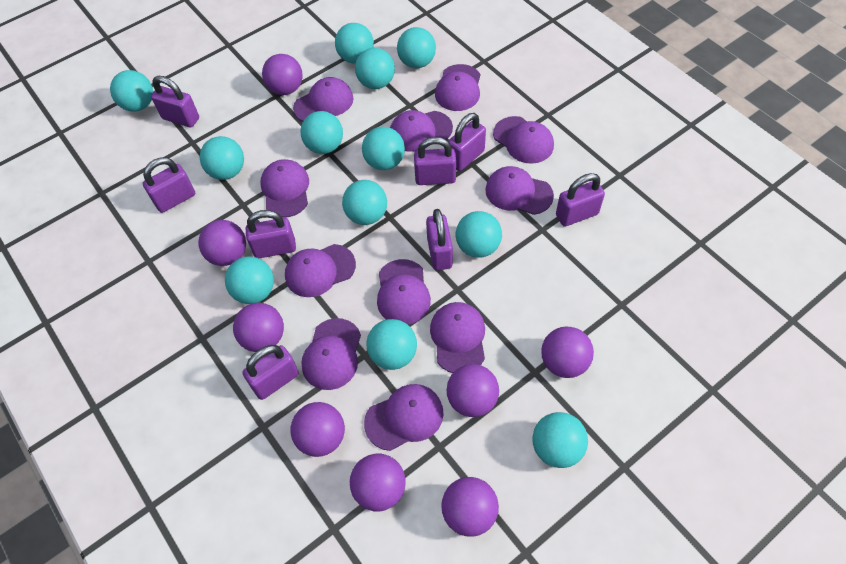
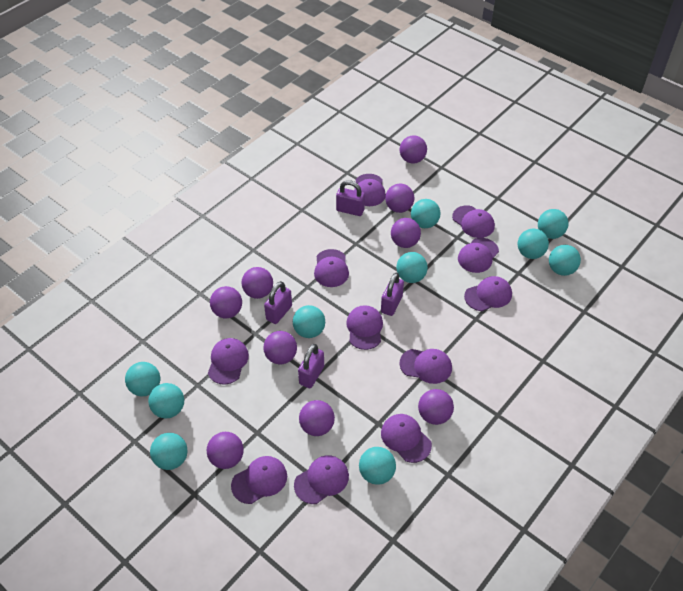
purple ball: 8 -> 9
purple padlock: 8 -> 4
turquoise ball: 12 -> 10

